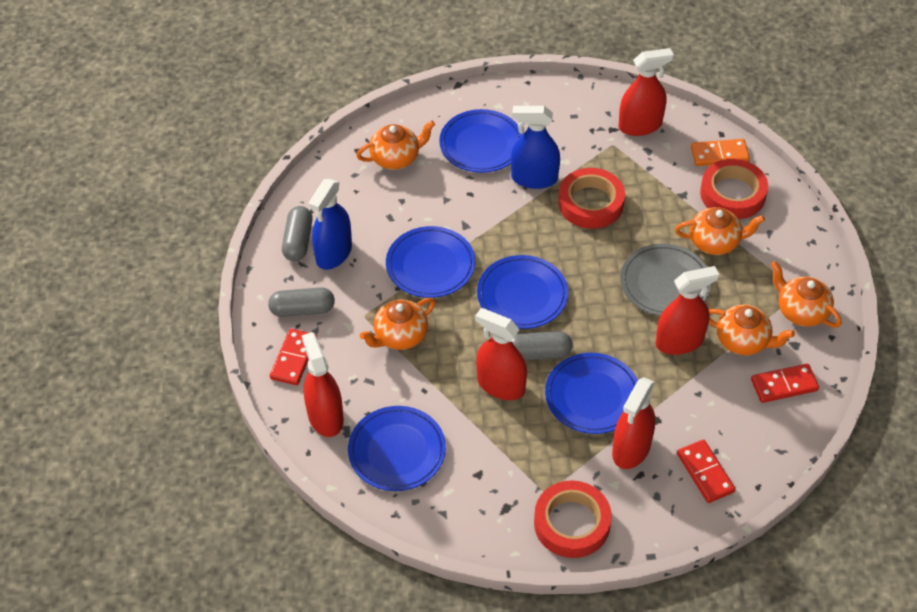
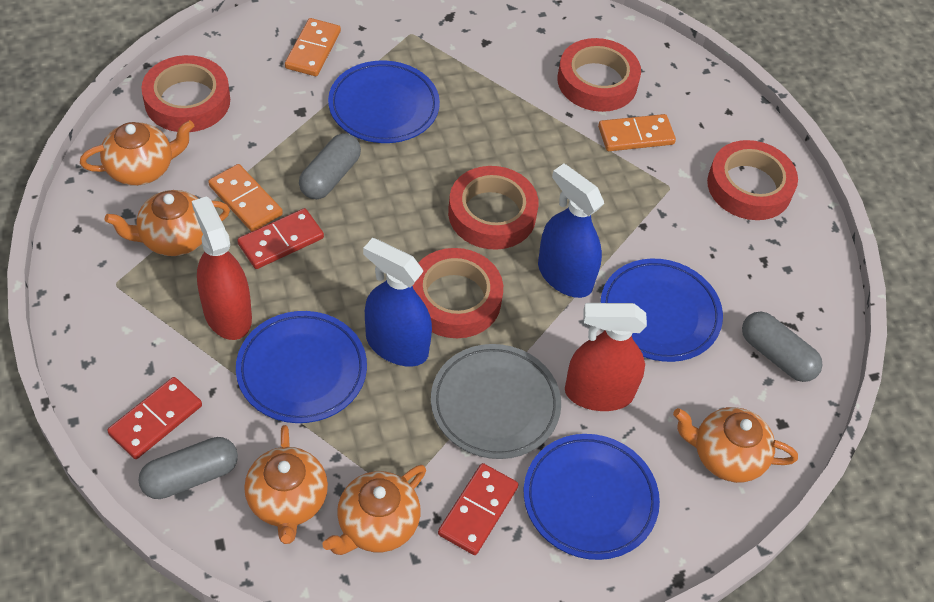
blue plate: 5 -> 4
orange domino: 1 -> 3
red spray bottle: 5 -> 2
red tape: 3 -> 5

